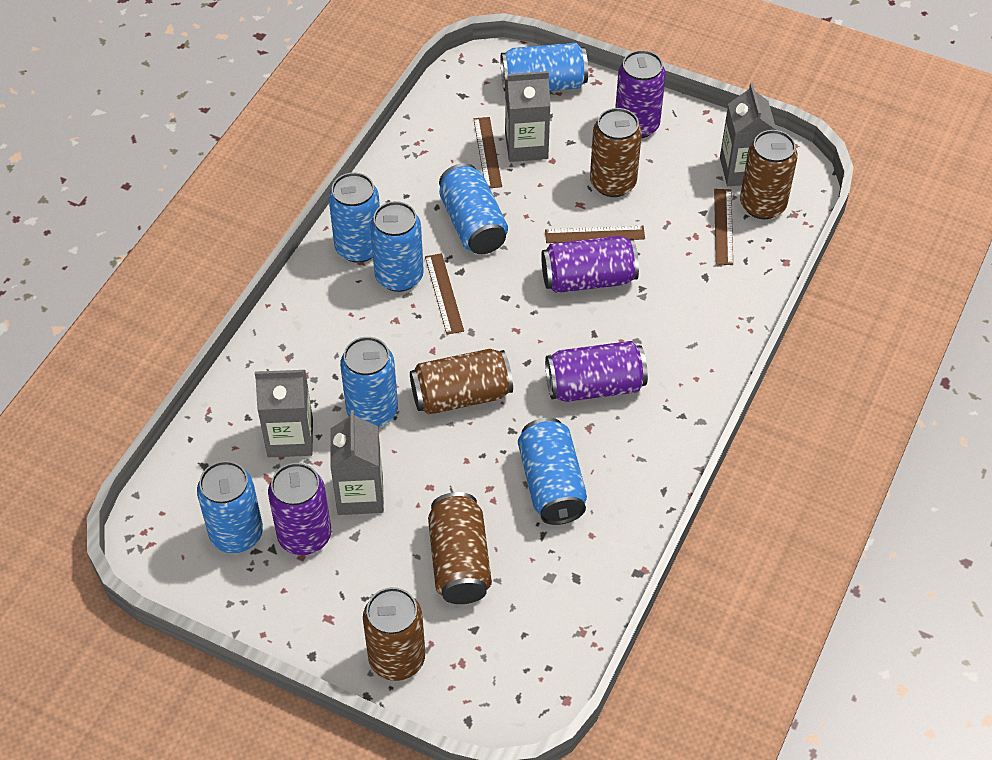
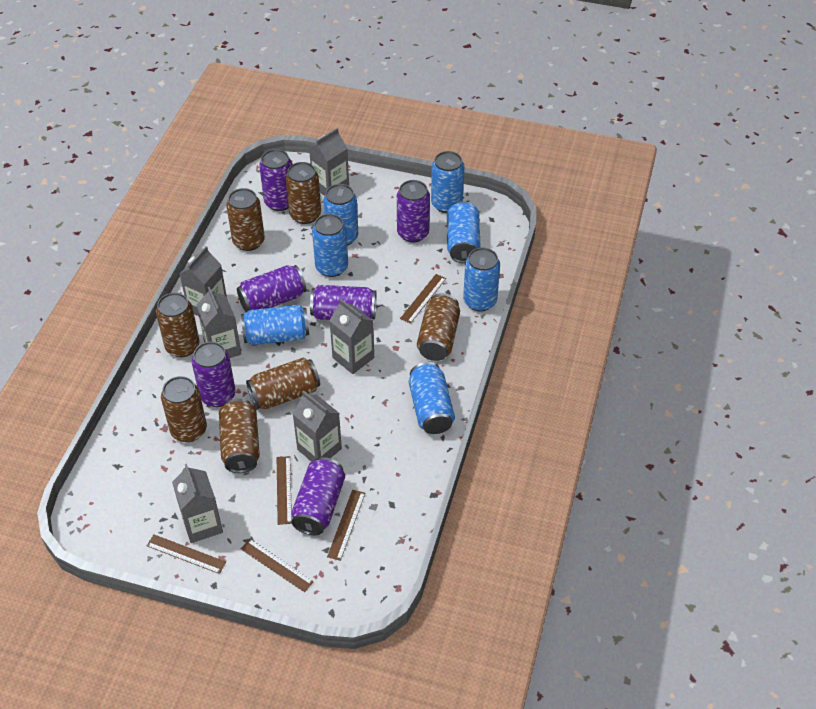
brown can: 5 -> 7
brown ruler: 4 -> 5
grey carton: 4 -> 6
purple can: 4 -> 6

